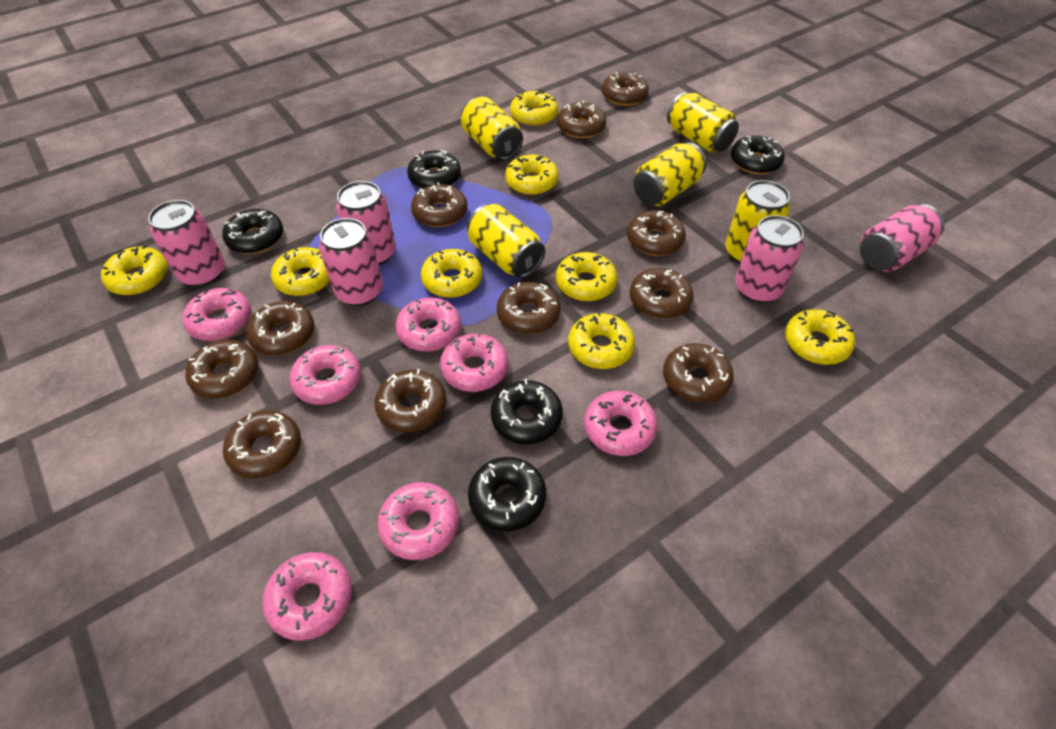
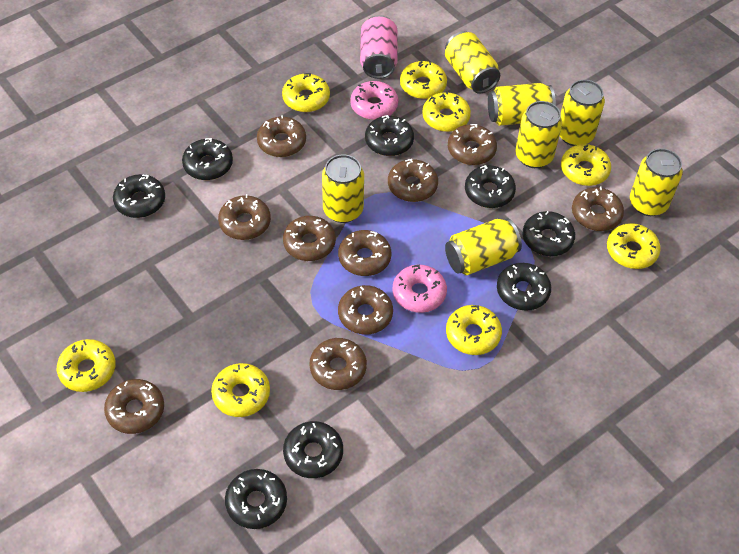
black donut: 5 -> 8
brown donut: 11 -> 10
pink can: 5 -> 1
pink donut: 7 -> 2
yellow can: 5 -> 7

